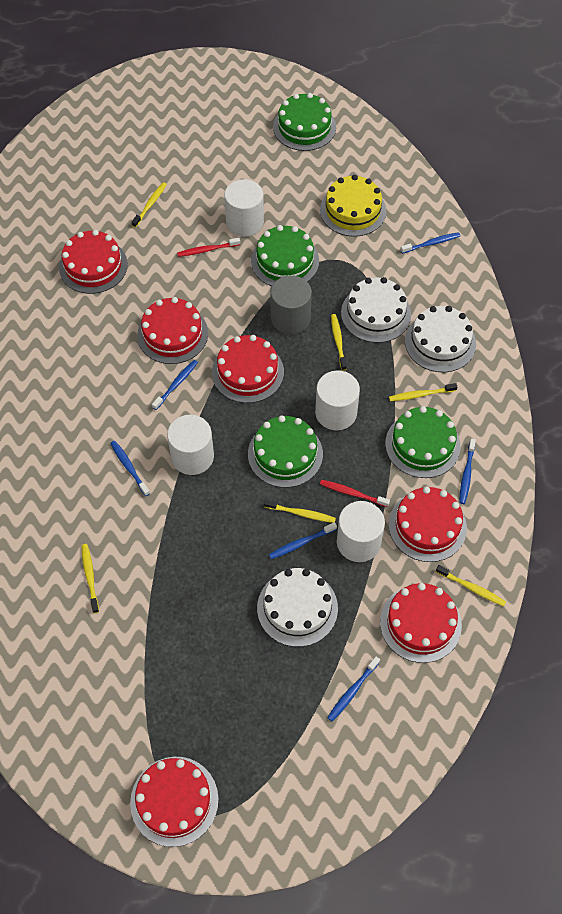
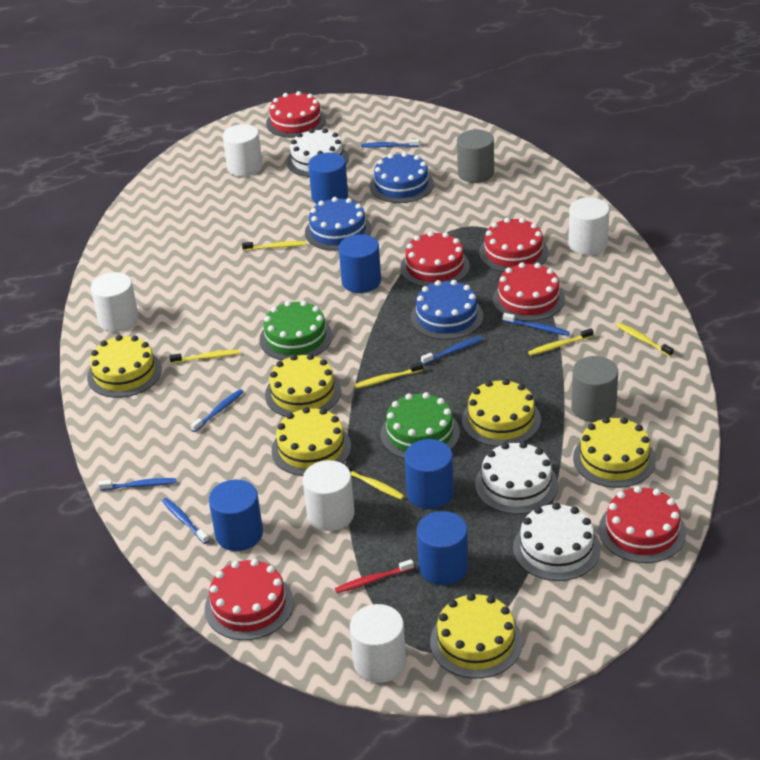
blue cake: 0 -> 3
blue cylinder: 0 -> 5
green cake: 4 -> 2
grey cylinder: 1 -> 2
red toothbrush: 2 -> 1
white cylinder: 4 -> 5
yellow cake: 1 -> 6

